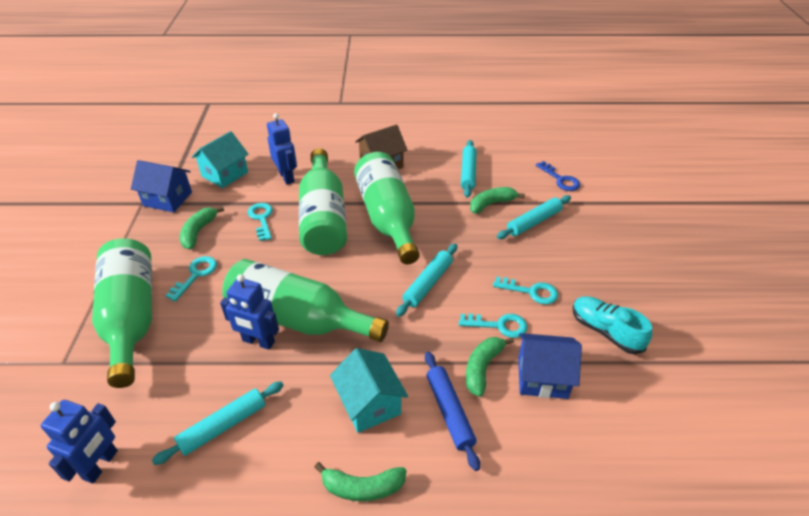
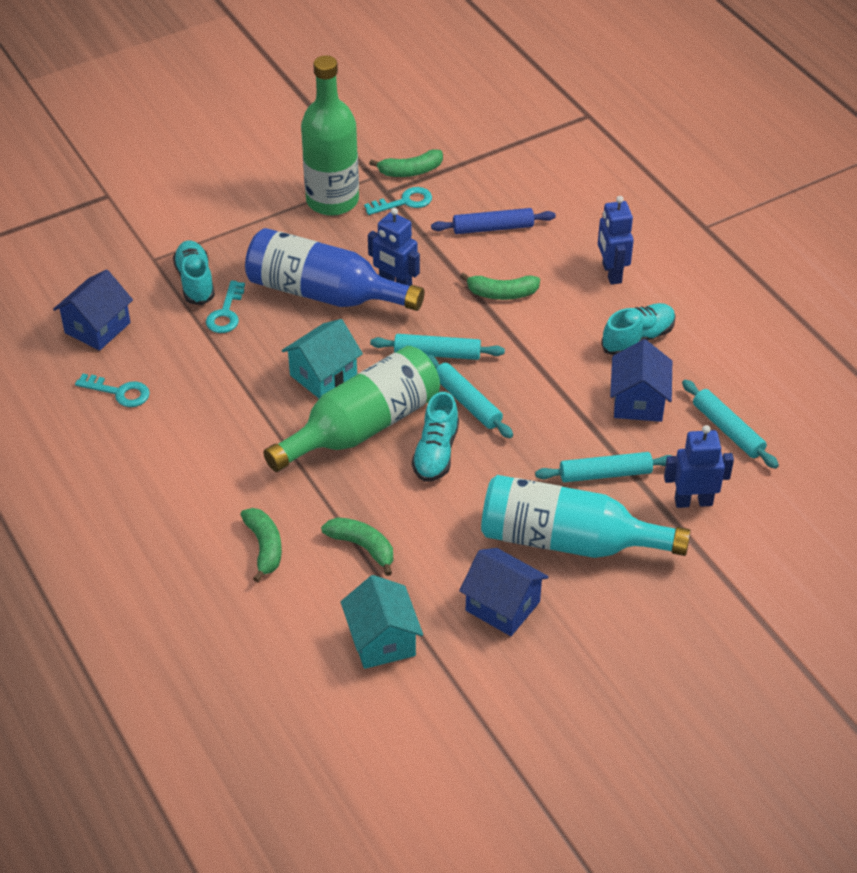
blue bottle: 0 -> 1
blue house: 2 -> 3
blue key: 1 -> 0
brown house: 1 -> 0
green bottle: 4 -> 2
turquoise bottle: 0 -> 1
turquoise key: 4 -> 3
turquoise shoe: 1 -> 3

